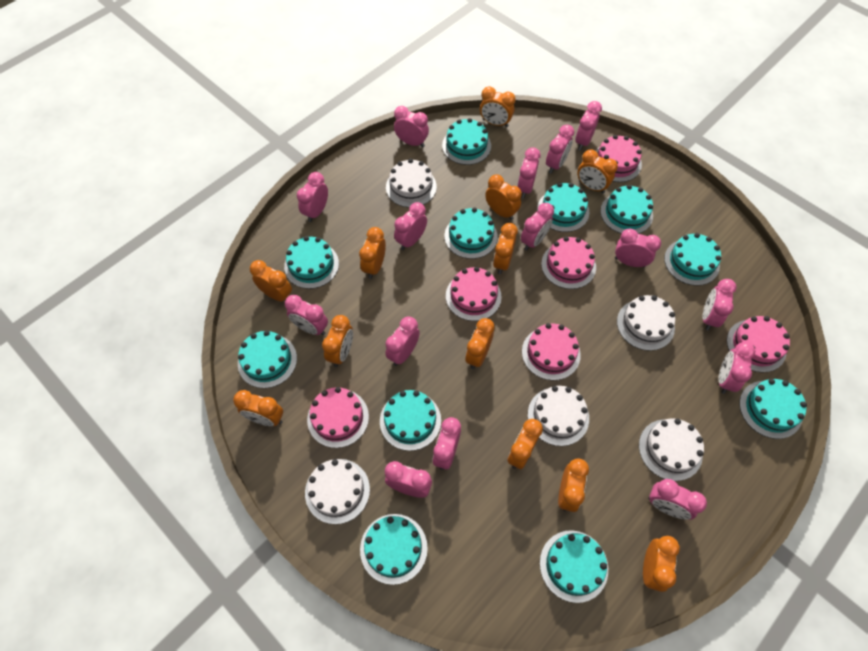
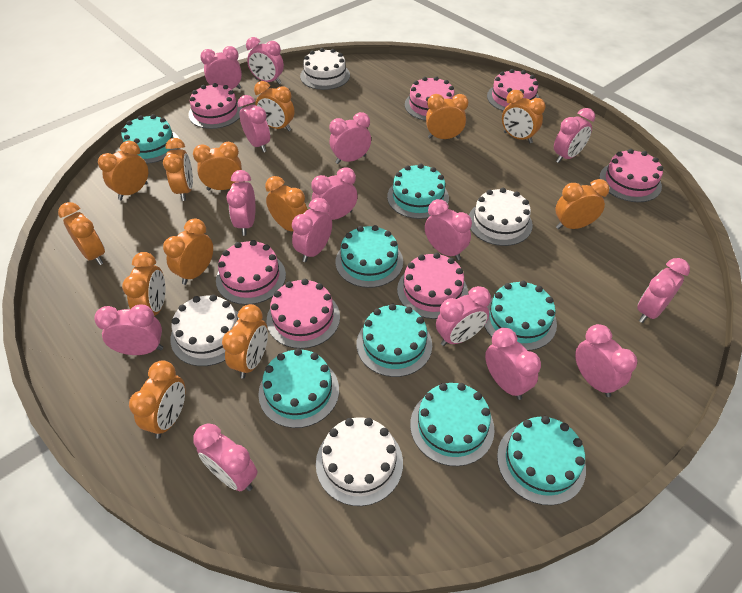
orange clock: 12 -> 13
pink cake: 6 -> 7
turquoise cake: 11 -> 8
white cake: 5 -> 4

